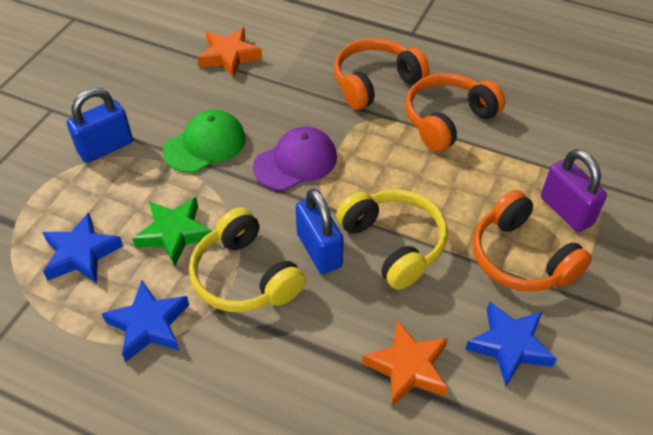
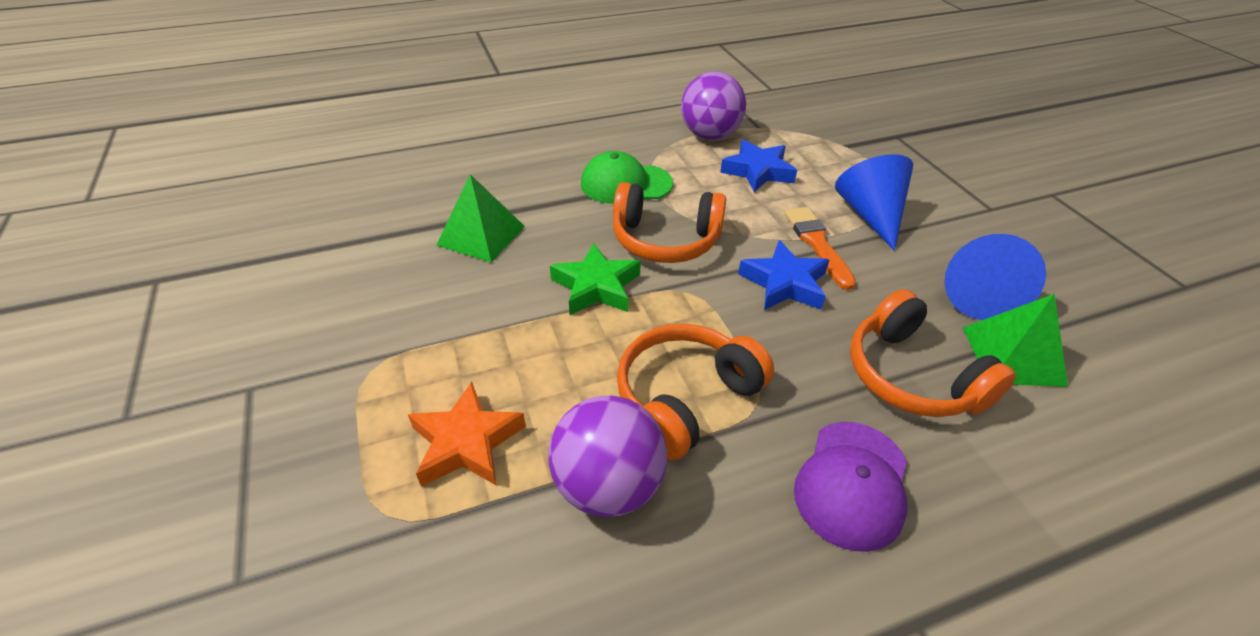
blue cone: 0 -> 2
blue padlock: 2 -> 0
blue star: 3 -> 2
green pyramid: 0 -> 2
orange brush: 0 -> 1
orange star: 2 -> 1
purple ball: 0 -> 2
purple padlock: 1 -> 0
yellow headphones: 2 -> 0

